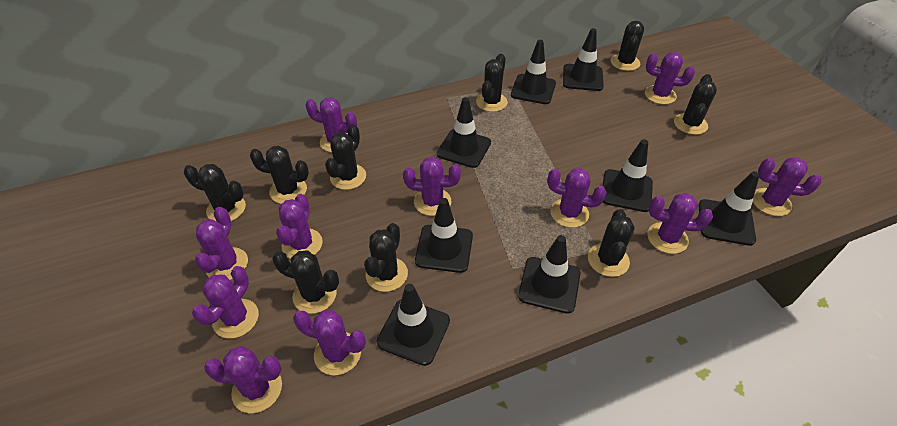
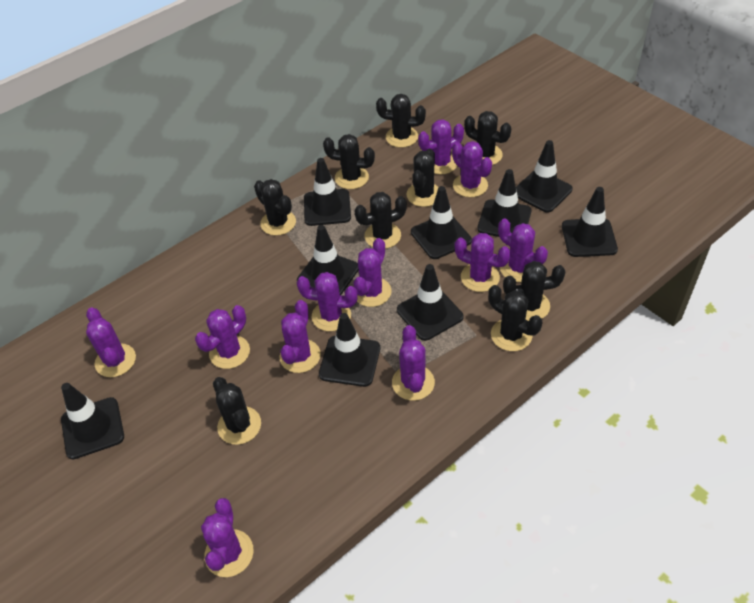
black traffic cone: 8 -> 9

